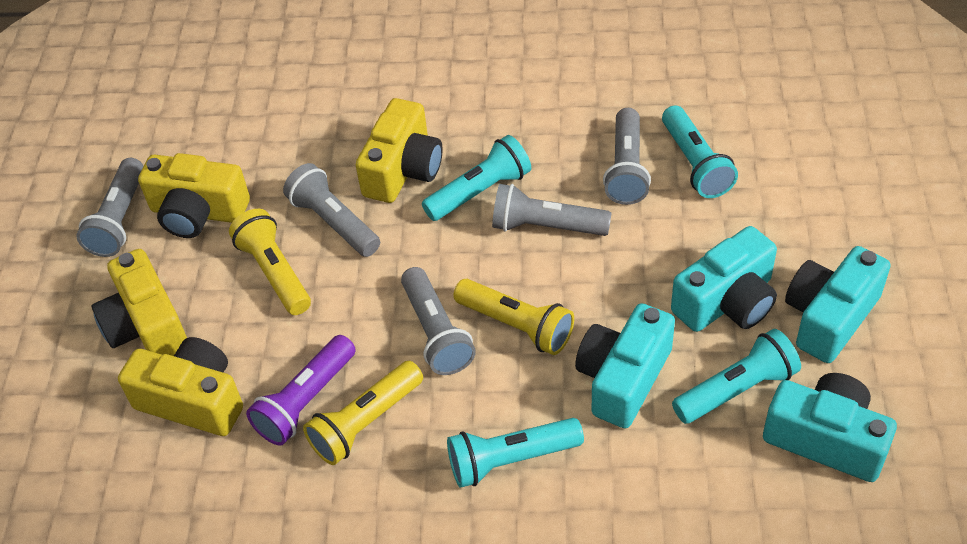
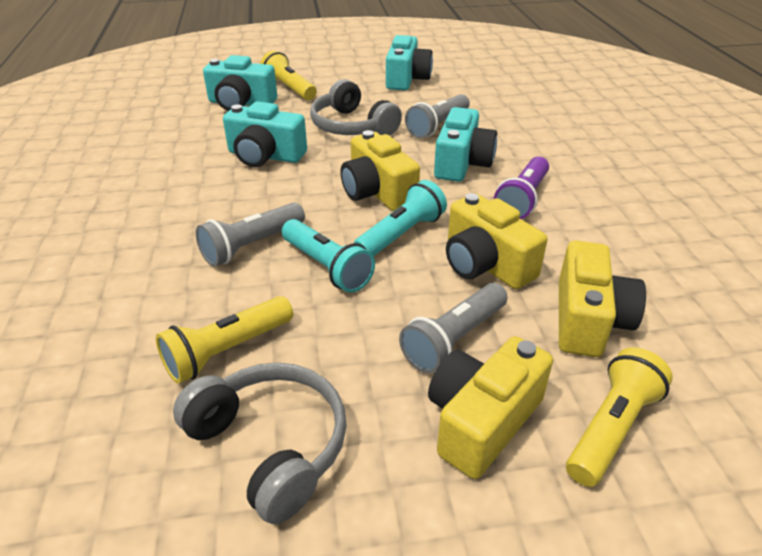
grey flashlight: 5 -> 3
grey headphones: 0 -> 2
turquoise flashlight: 4 -> 2

